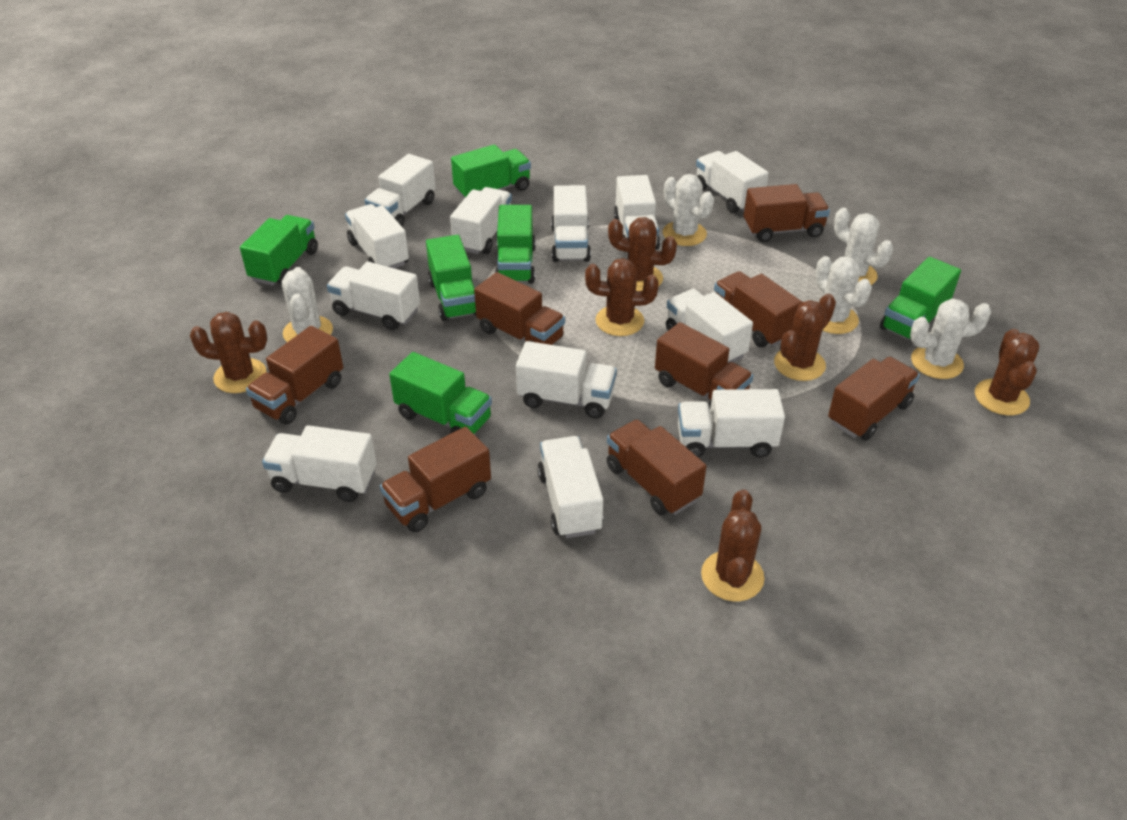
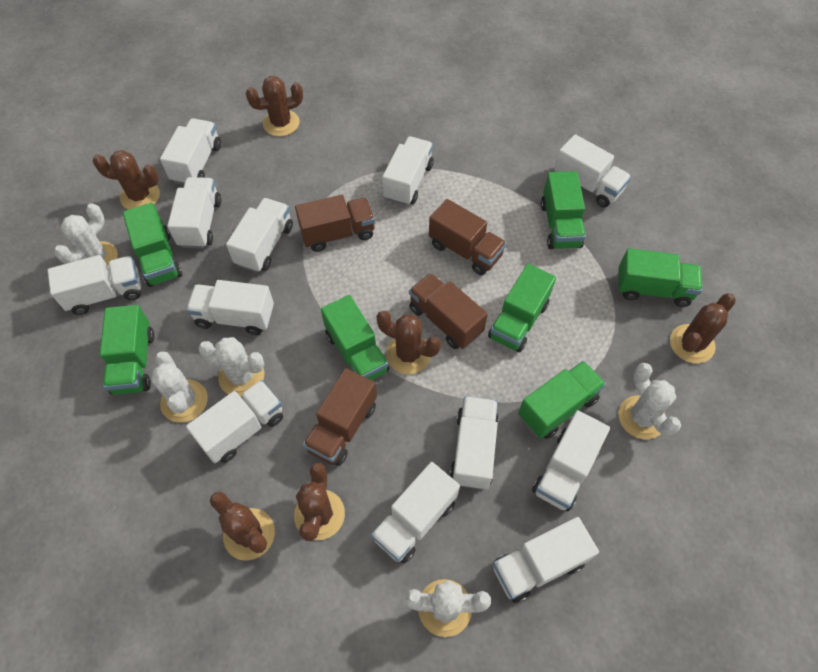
brown truck: 8 -> 4
green truck: 6 -> 7

